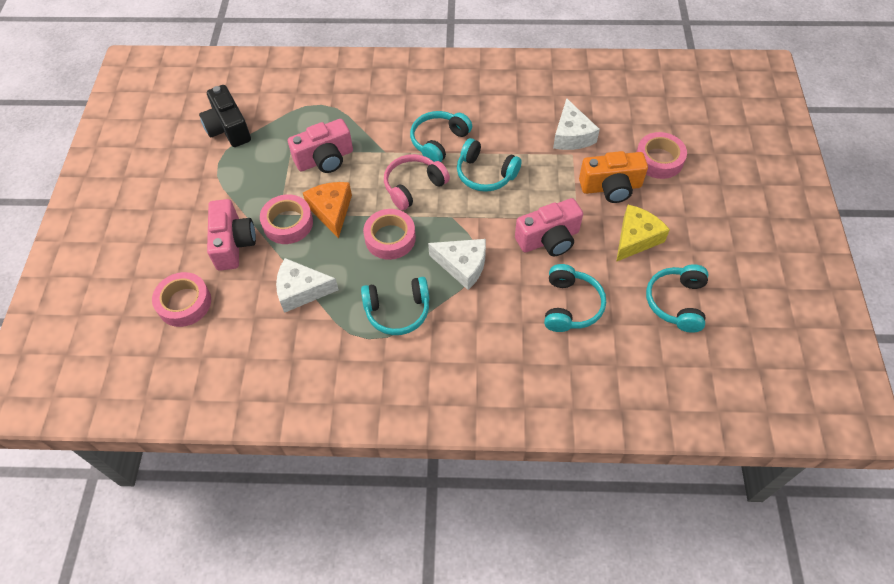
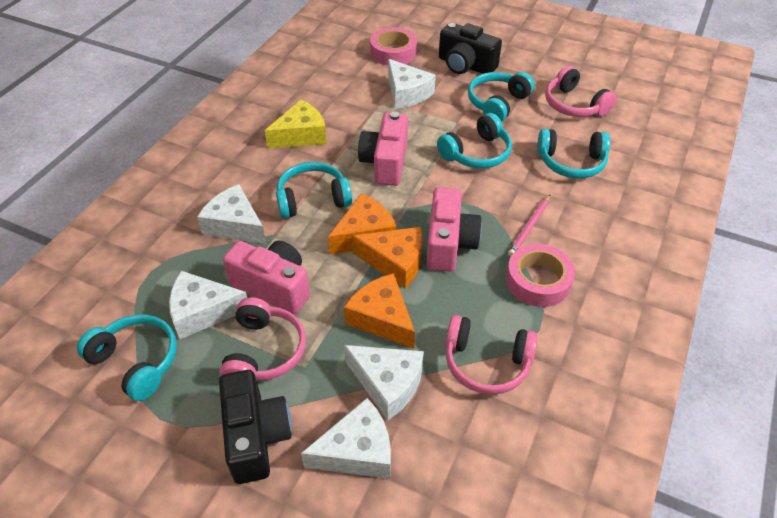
black camera: 1 -> 2
orange camera: 1 -> 0
orange cheese: 1 -> 3
pink headphones: 1 -> 3
pink pencil: 0 -> 1
pink tape: 4 -> 2
white cheese: 3 -> 5

